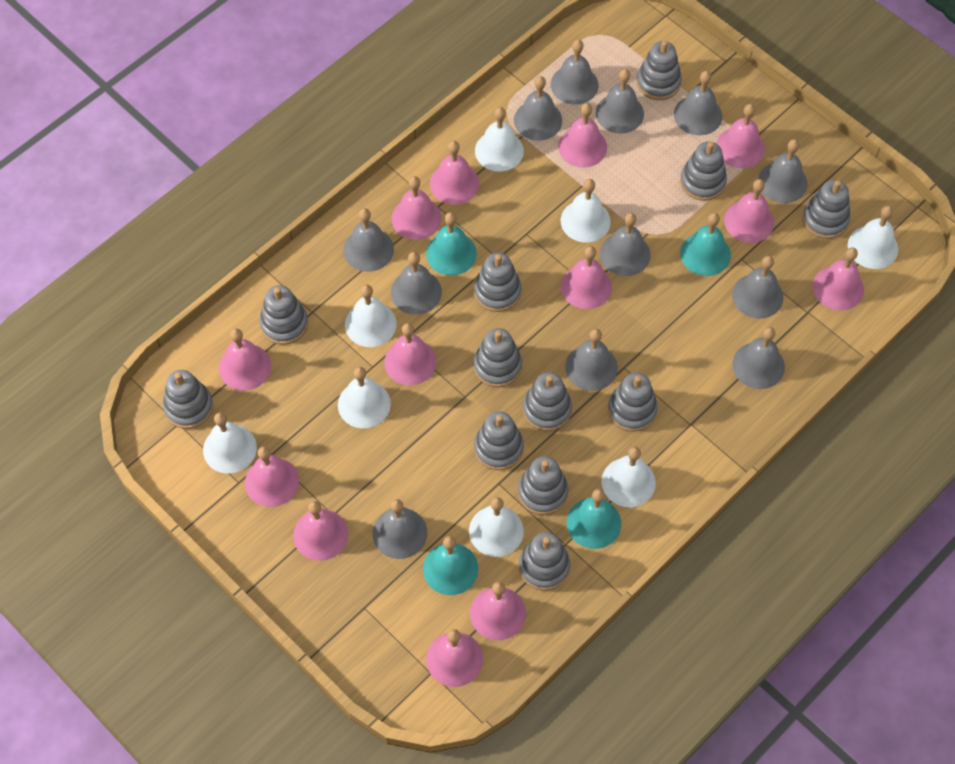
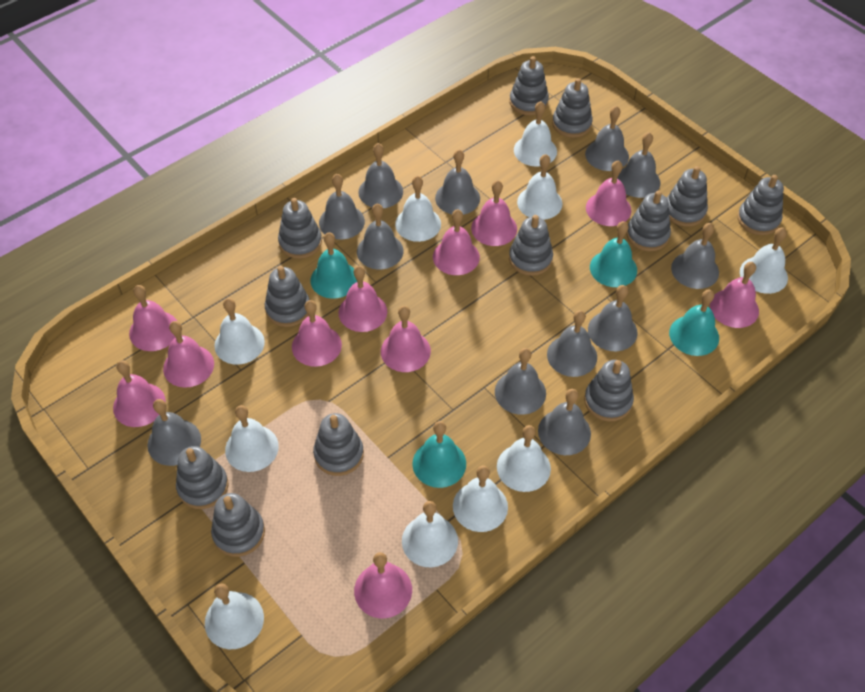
pink bell: 13 -> 11
white bell: 8 -> 10

